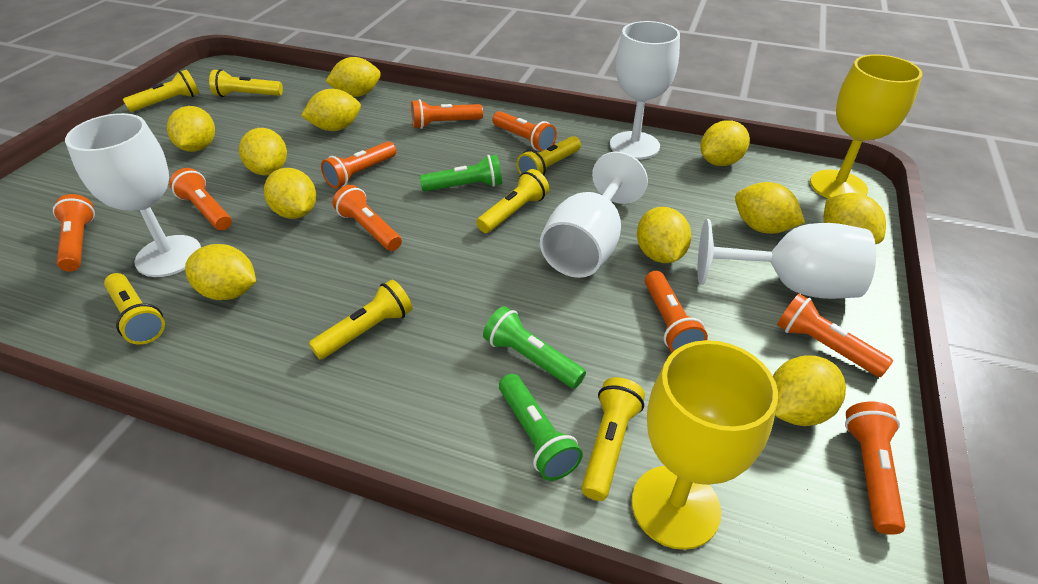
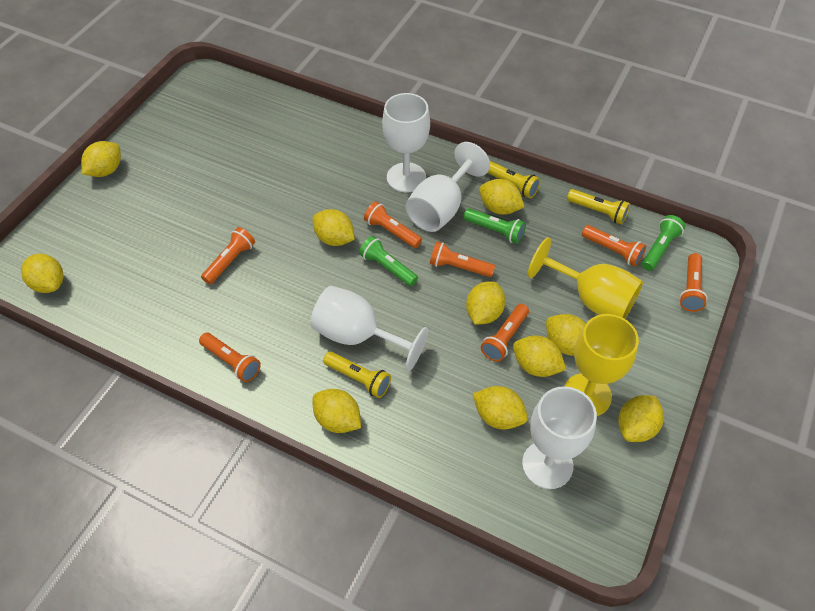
orange flashlight: 9 -> 7
yellow flashlight: 7 -> 3
yellow lemon: 11 -> 10

